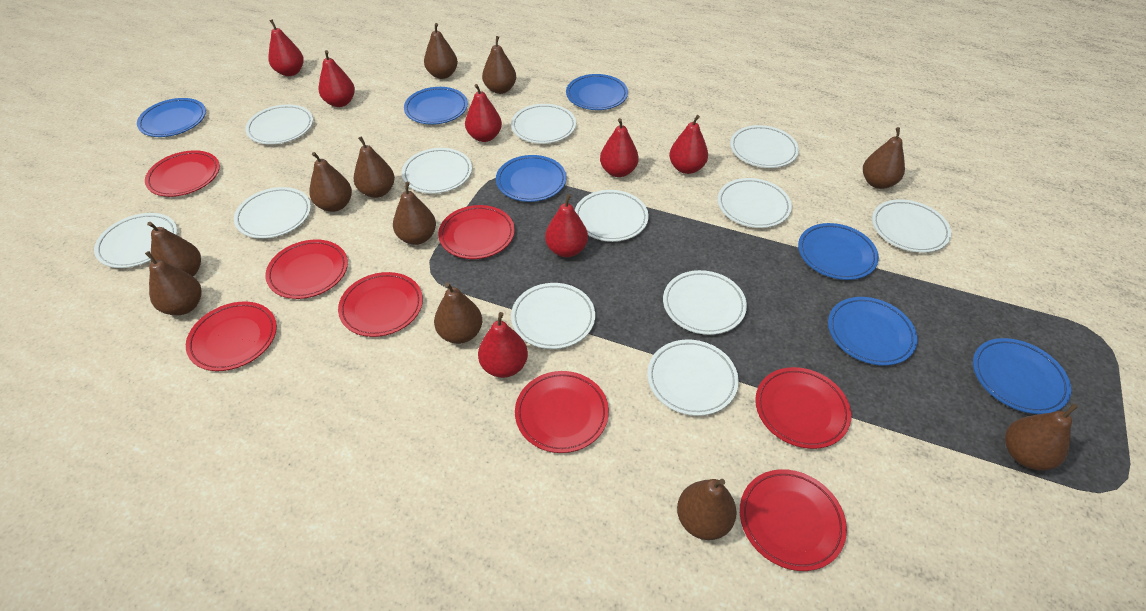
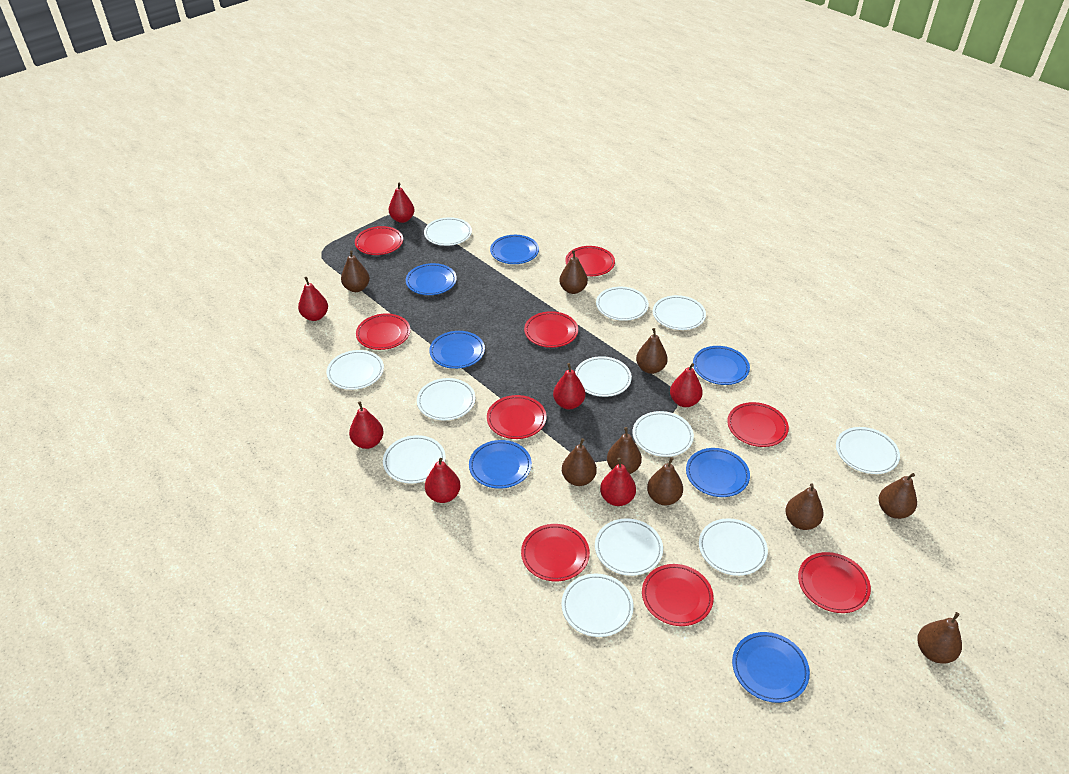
brown pear: 11 -> 9
red plate: 8 -> 9

